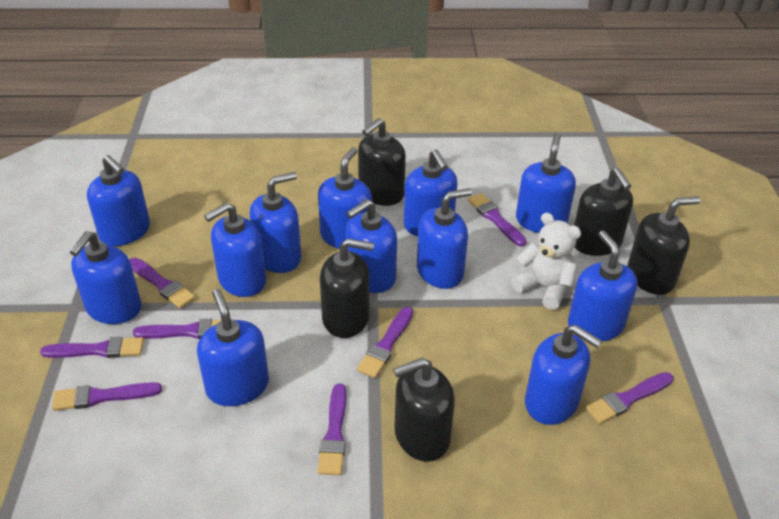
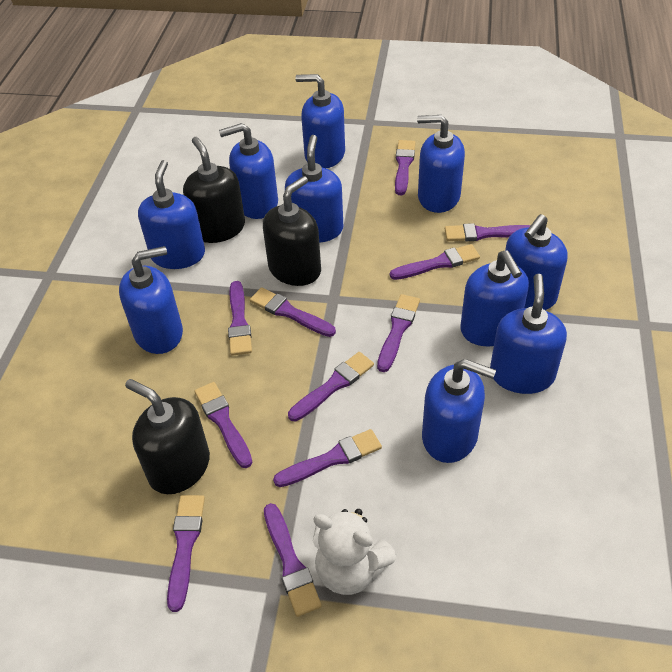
black soap dispenser: 5 -> 3
blue soap dispenser: 12 -> 10
purple brush: 8 -> 11

